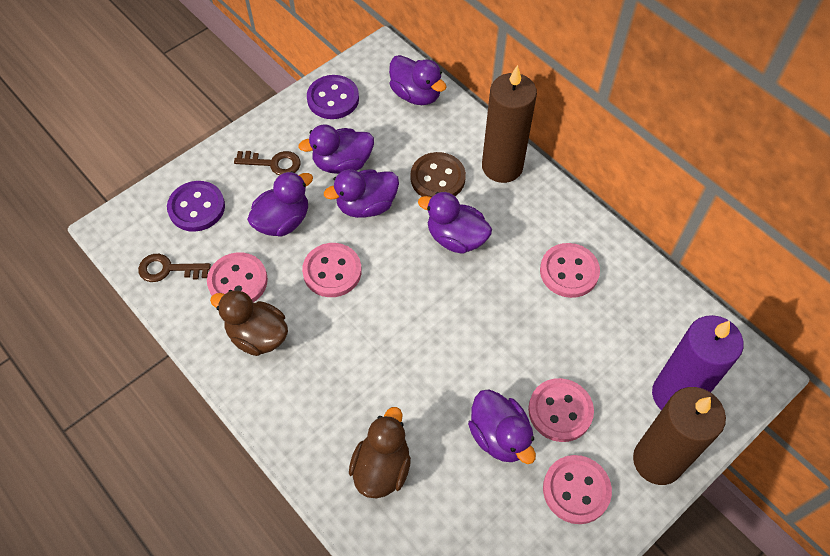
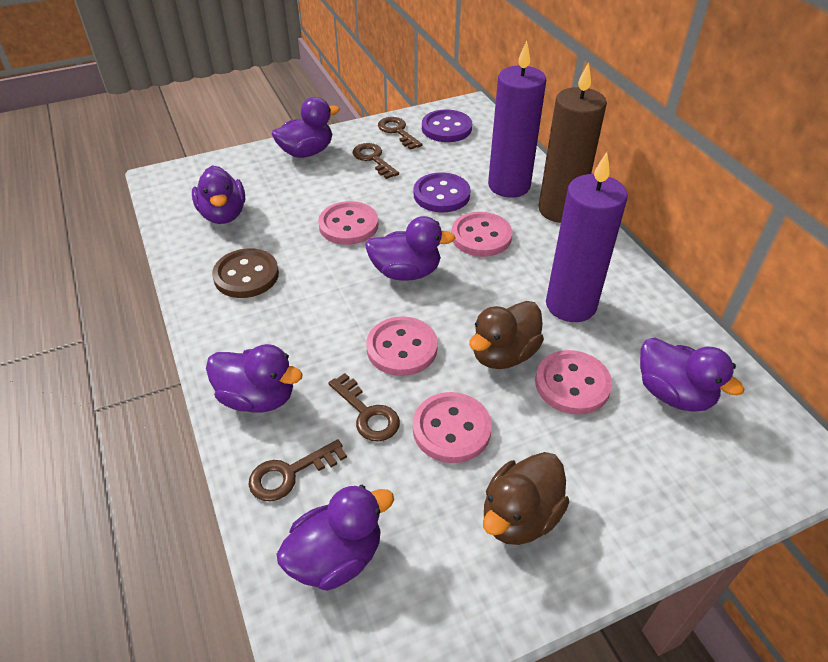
brown candle: 2 -> 1
brown key: 2 -> 4
purple candle: 1 -> 2

